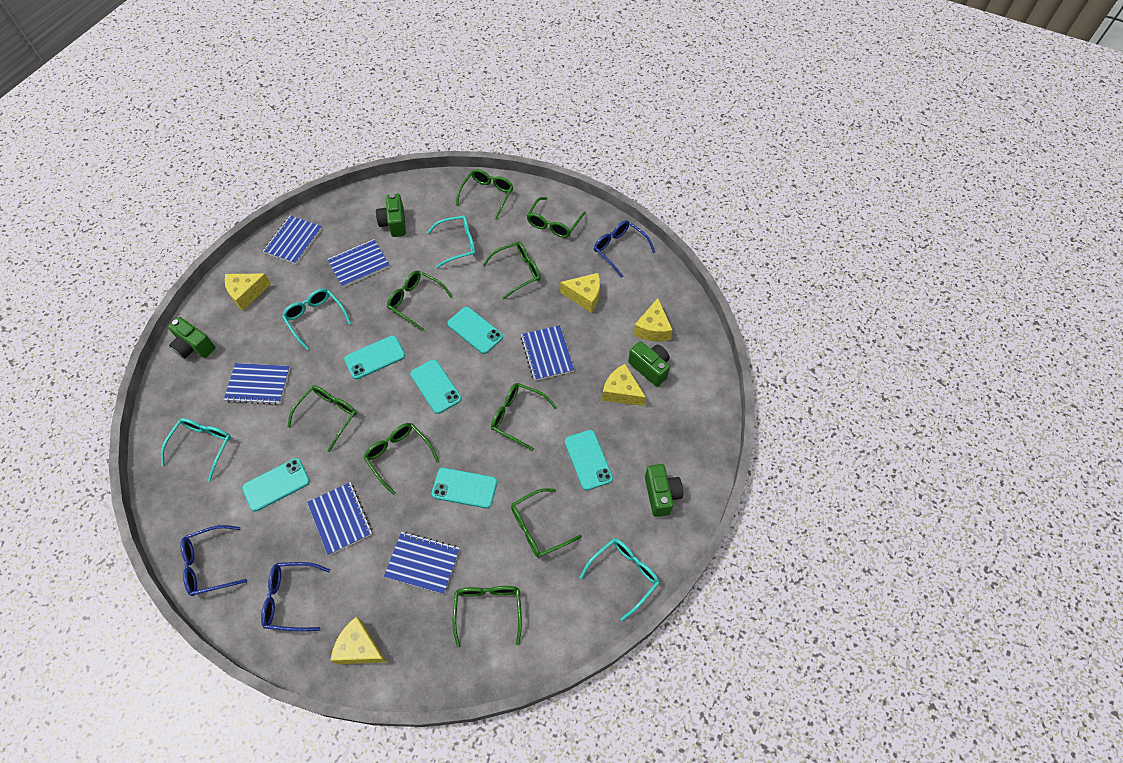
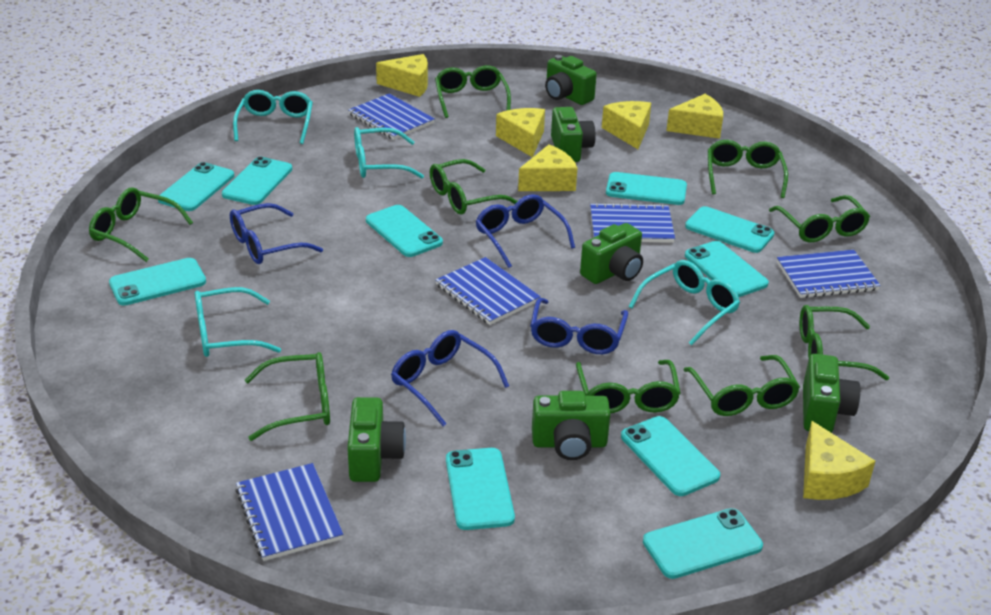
blue glasses: 3 -> 4
blue notebook: 6 -> 5
green camera: 4 -> 6
turquoise phone: 6 -> 10
yellow cheese: 5 -> 6

